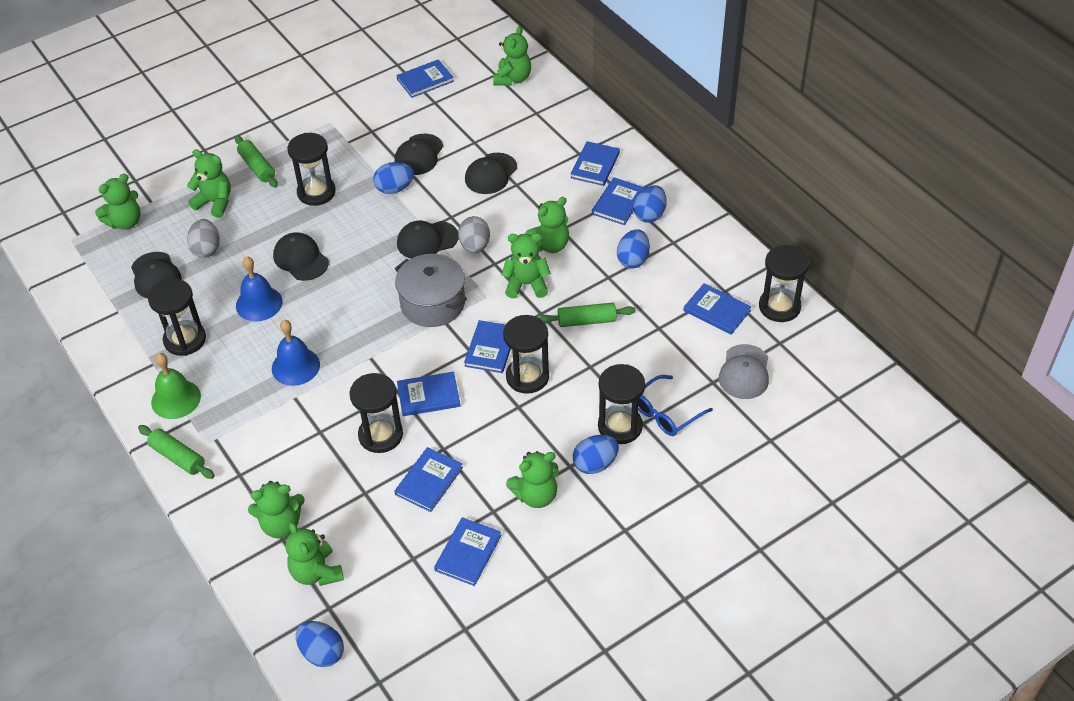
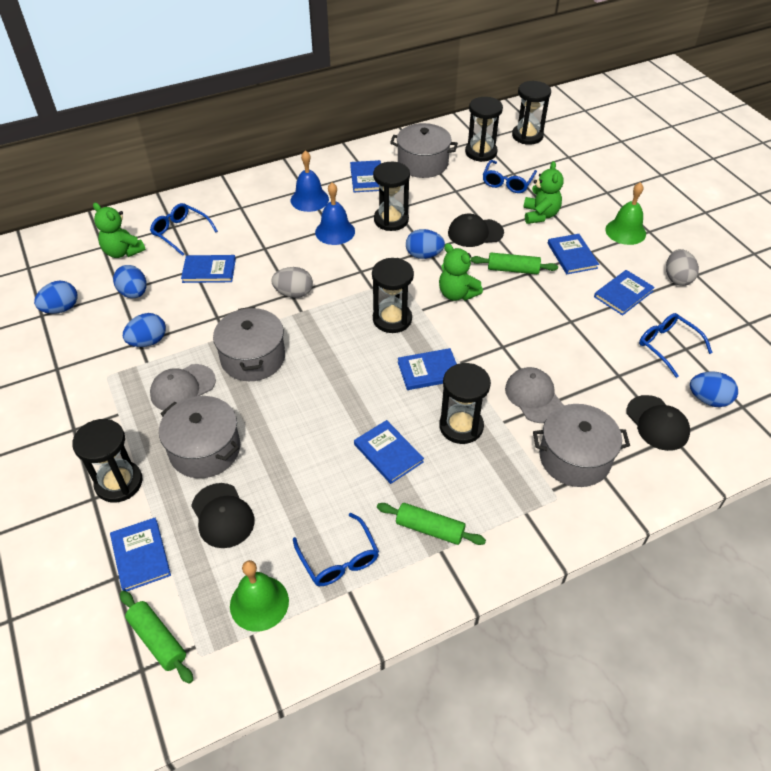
black cap: 5 -> 3
blue book: 8 -> 7
blue glasses: 1 -> 4
green bell: 1 -> 2
green teddy bear: 8 -> 3
grey cap: 1 -> 2
grey pot: 1 -> 4

